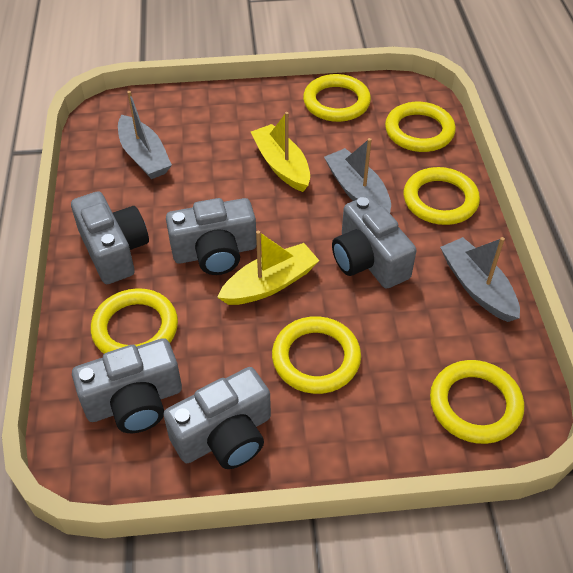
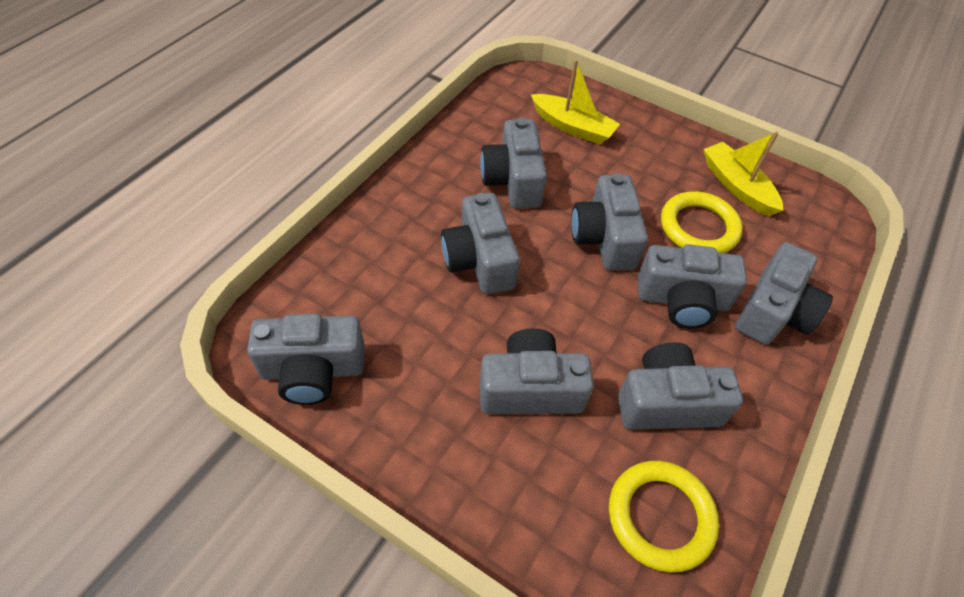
grey boat: 3 -> 0
grey camera: 5 -> 8
yellow ring: 6 -> 2

